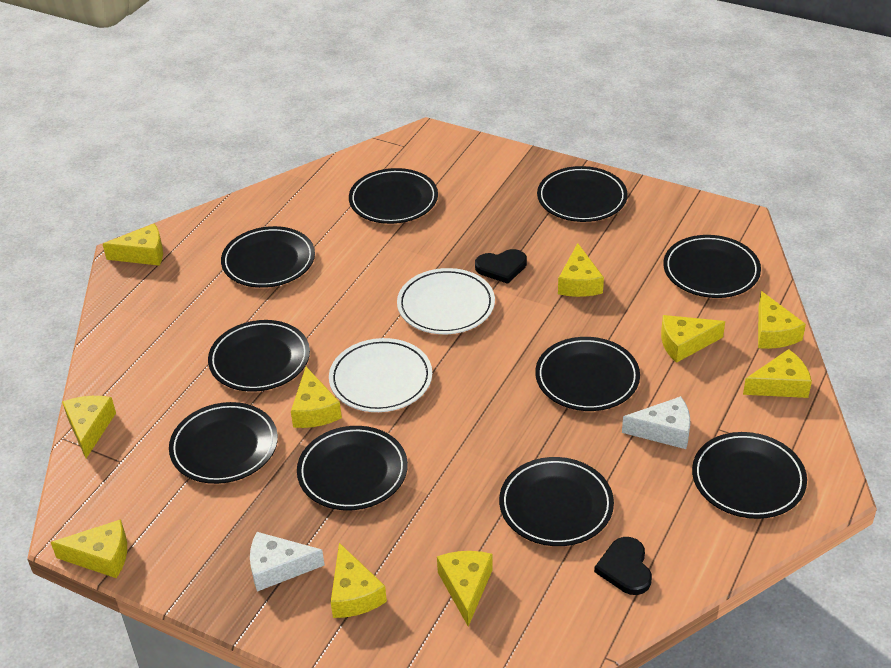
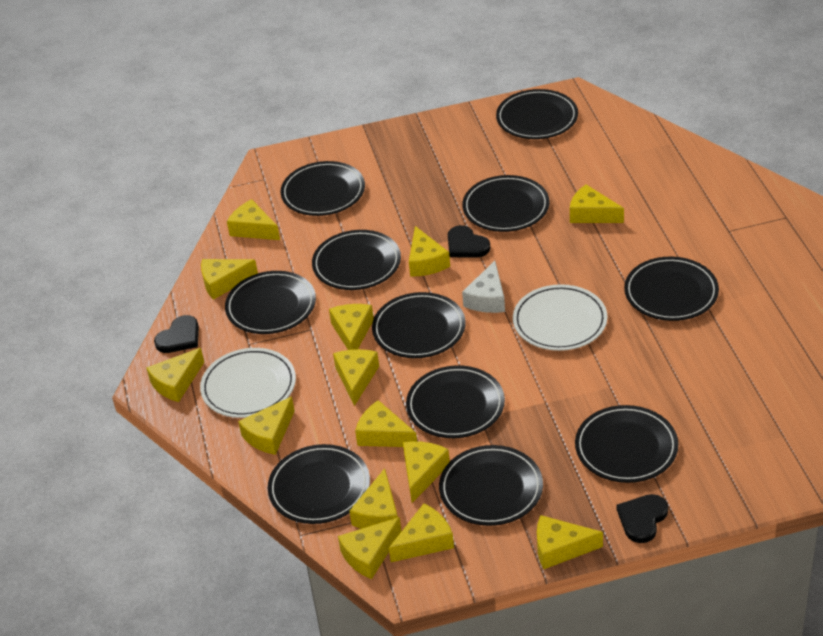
black heart: 2 -> 3
black plate: 10 -> 11
white cheese: 2 -> 1
yellow cheese: 10 -> 14

